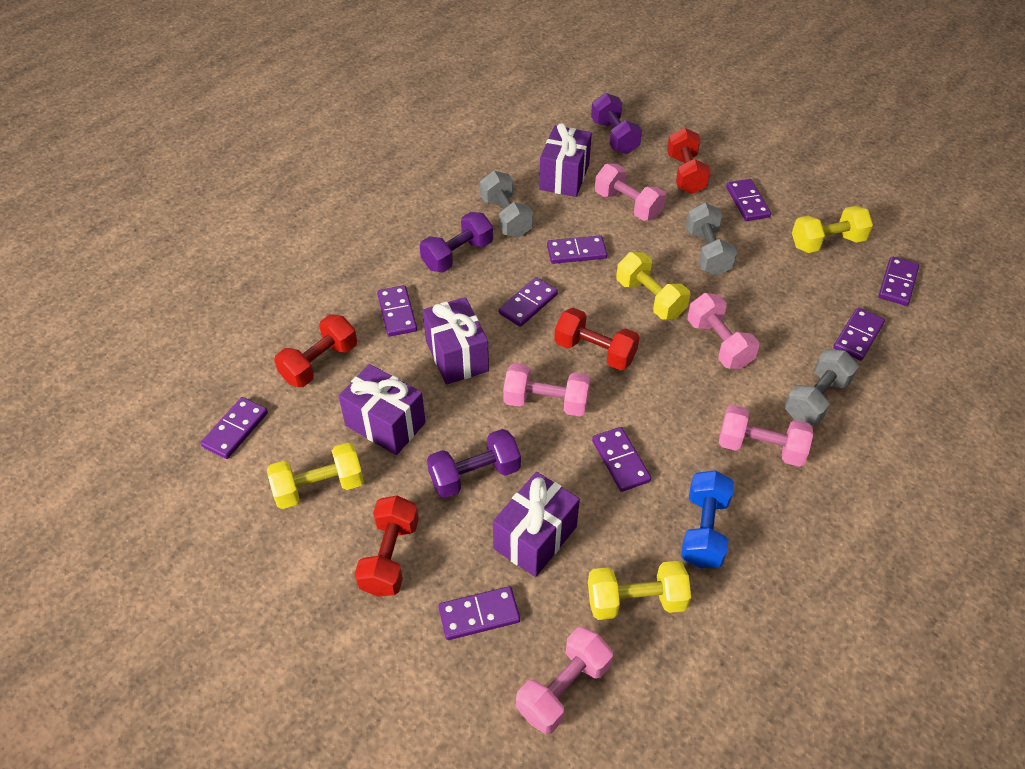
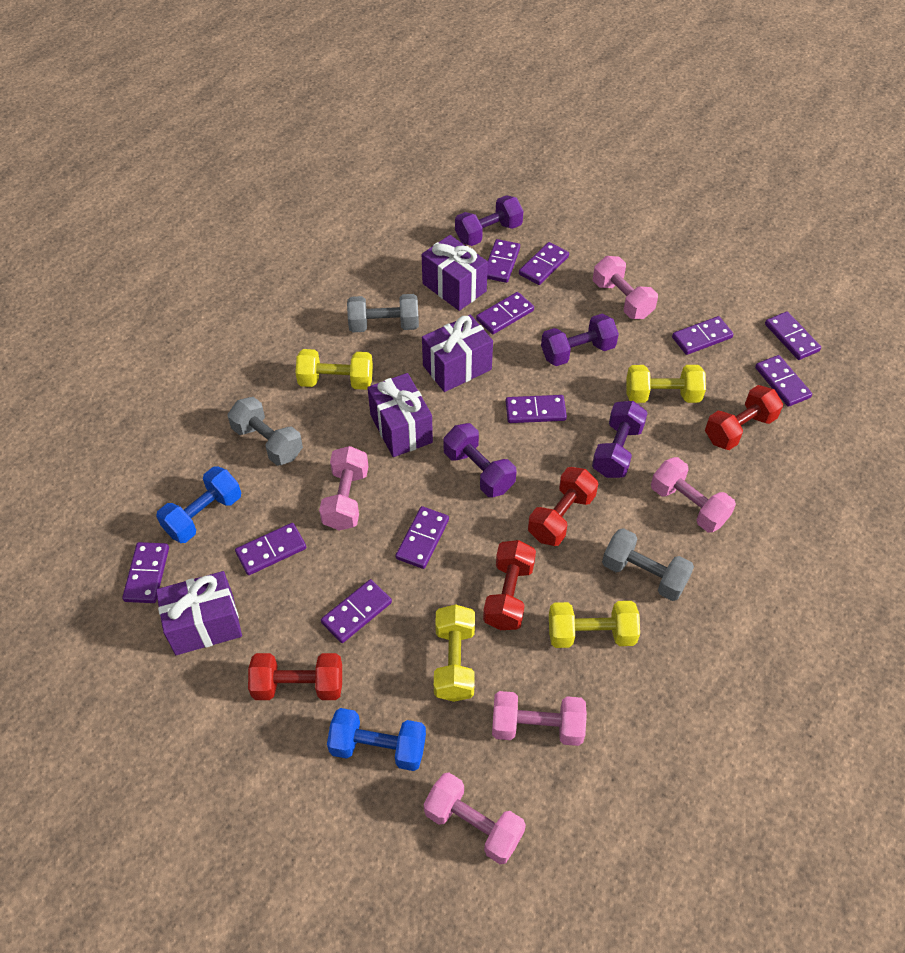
blue dumbbell: 1 -> 2
purple domino: 9 -> 11
purple dumbbell: 3 -> 4

